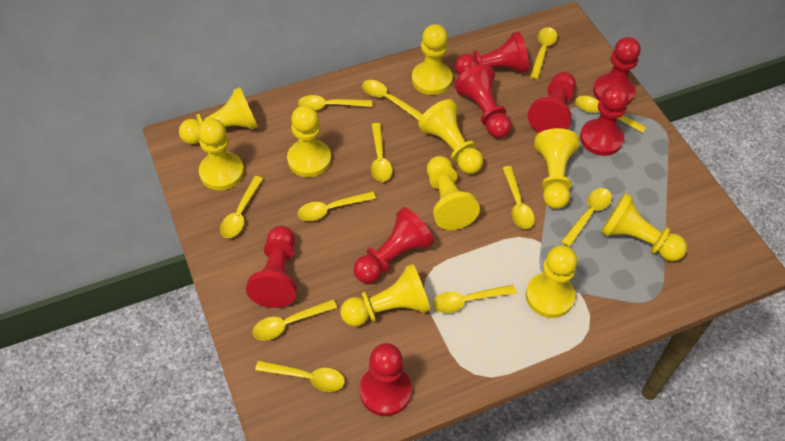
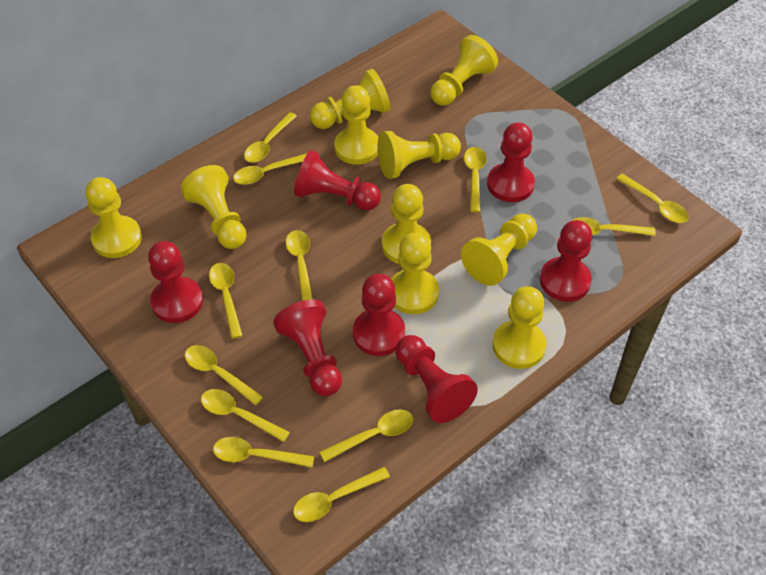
red pawn: 8 -> 7

